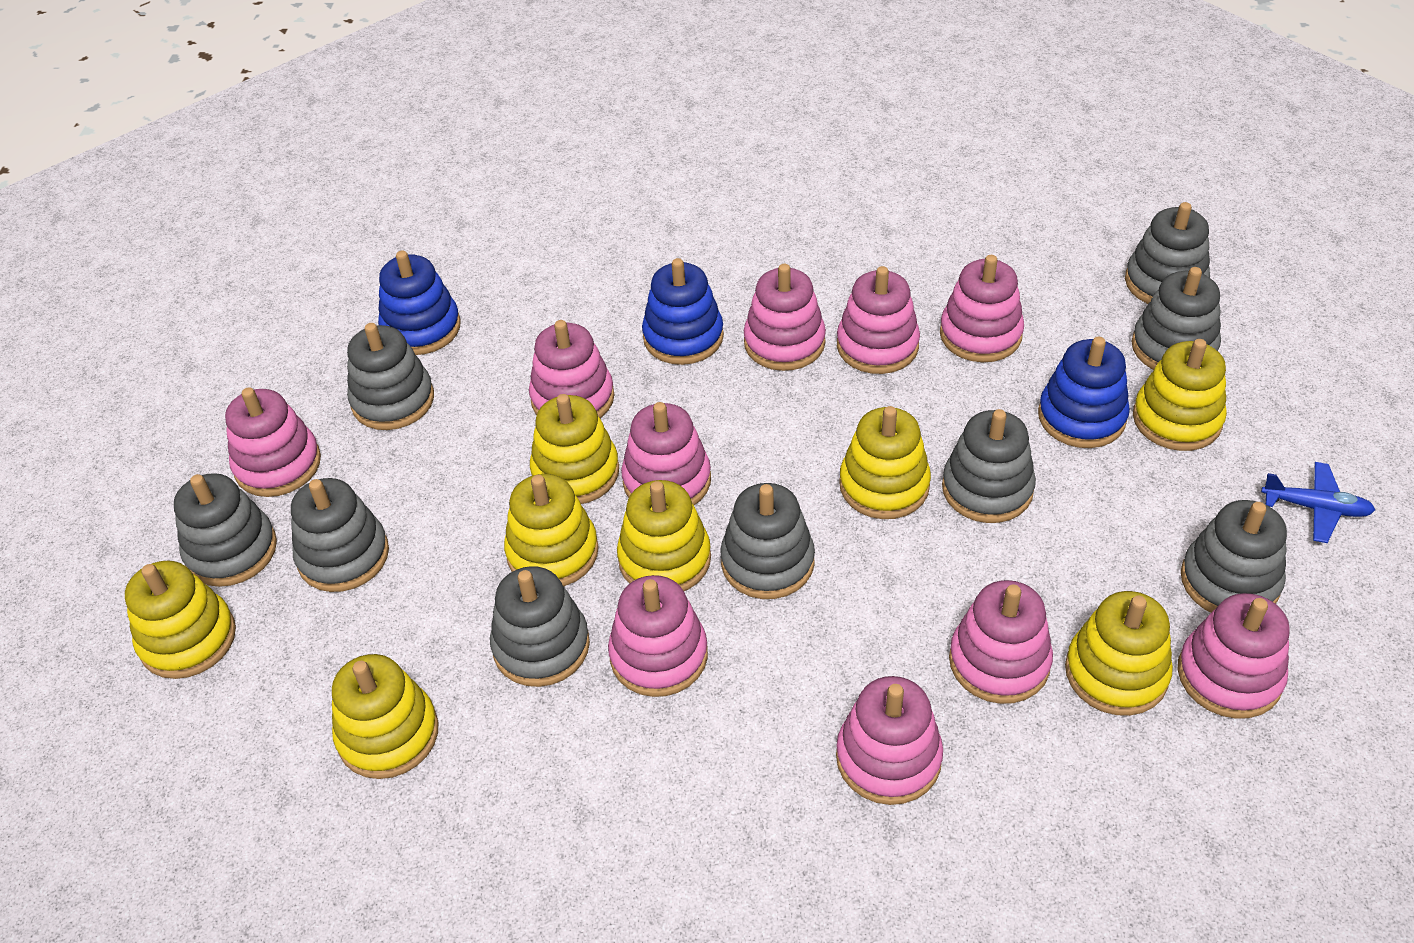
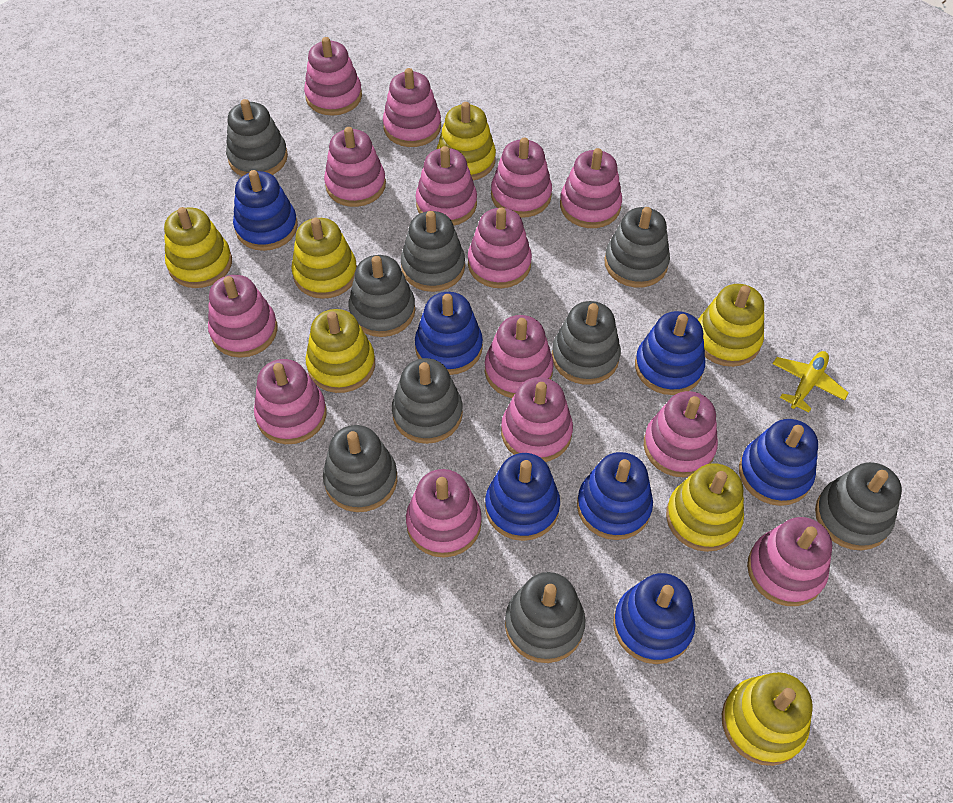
blue plane: 1 -> 0
blue stacking toy: 3 -> 7
pink stacking toy: 10 -> 14
yellow plane: 0 -> 1
yellow stacking toy: 8 -> 7

